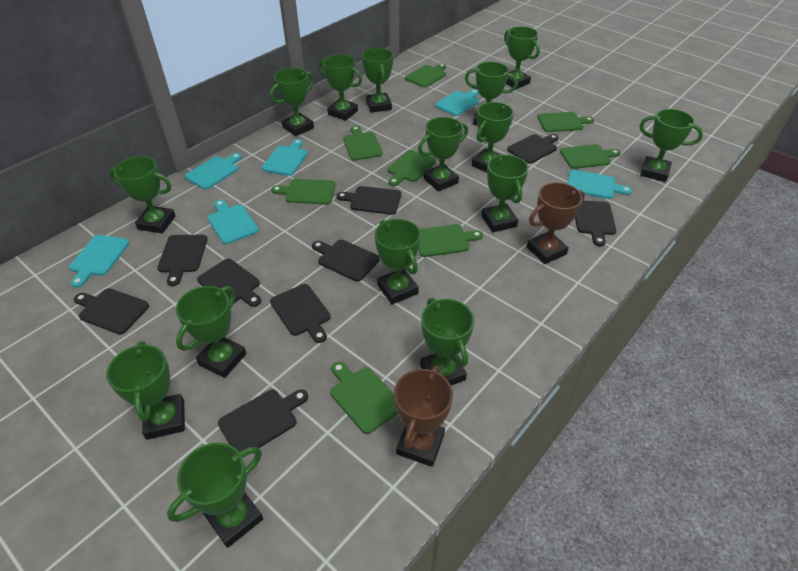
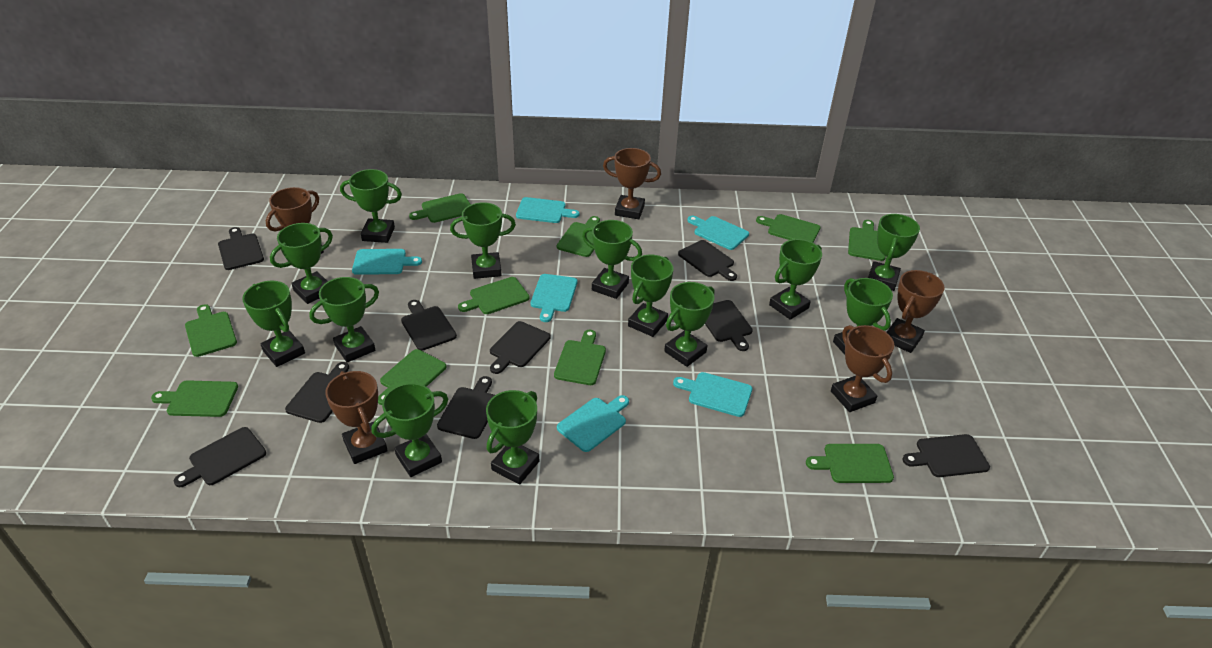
brown trophy: 2 -> 5
green cutting board: 8 -> 10
green trophy: 15 -> 13

